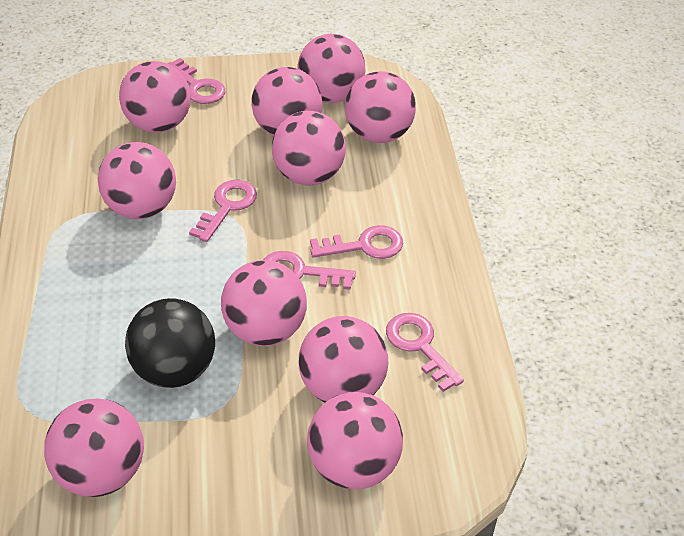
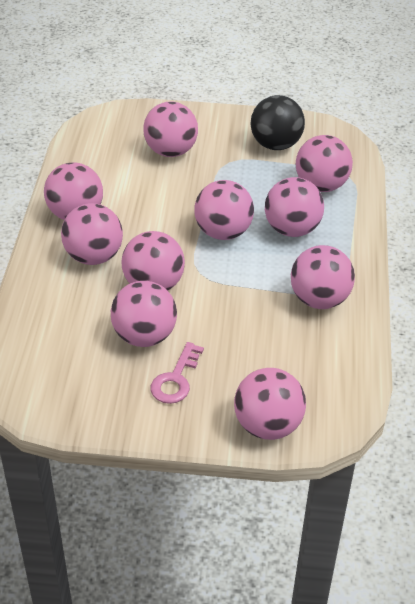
pink key: 5 -> 1

